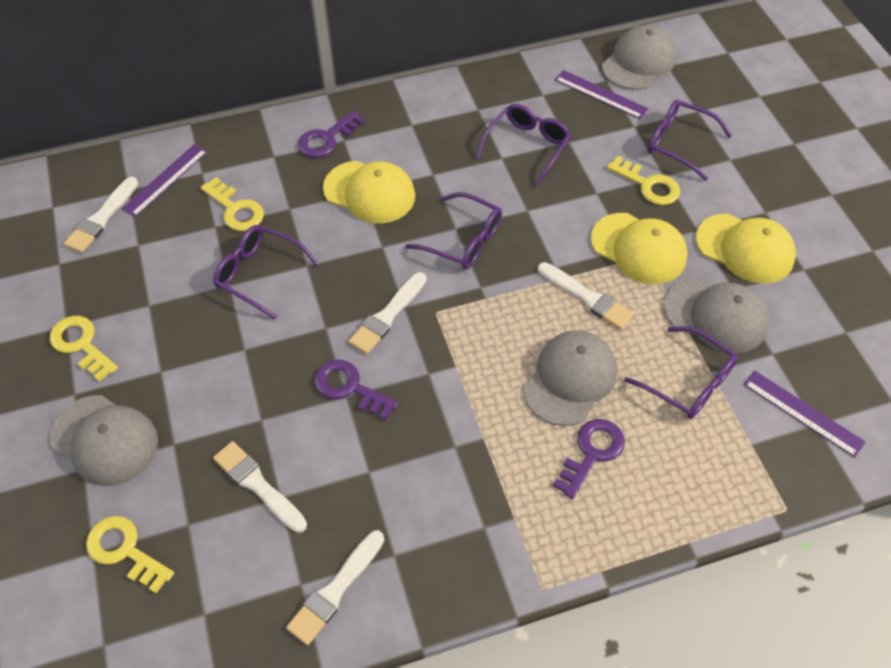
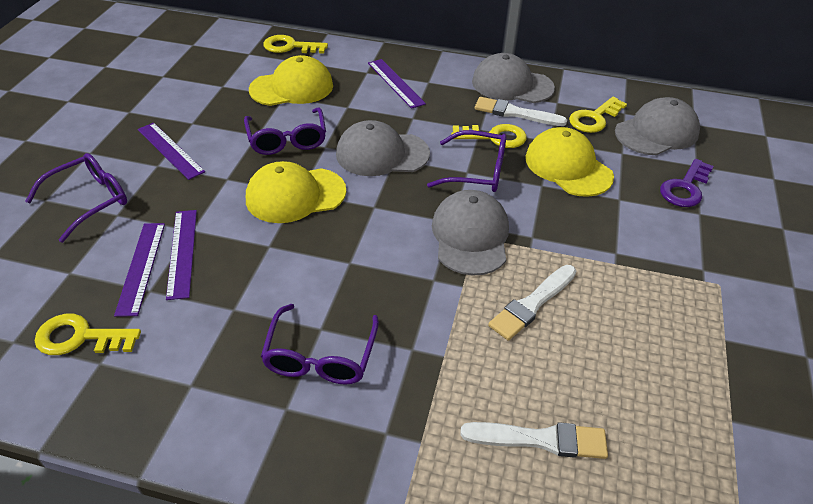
purple glasses: 5 -> 4
purple key: 3 -> 1
purple ruler: 3 -> 4
white brush: 5 -> 3

